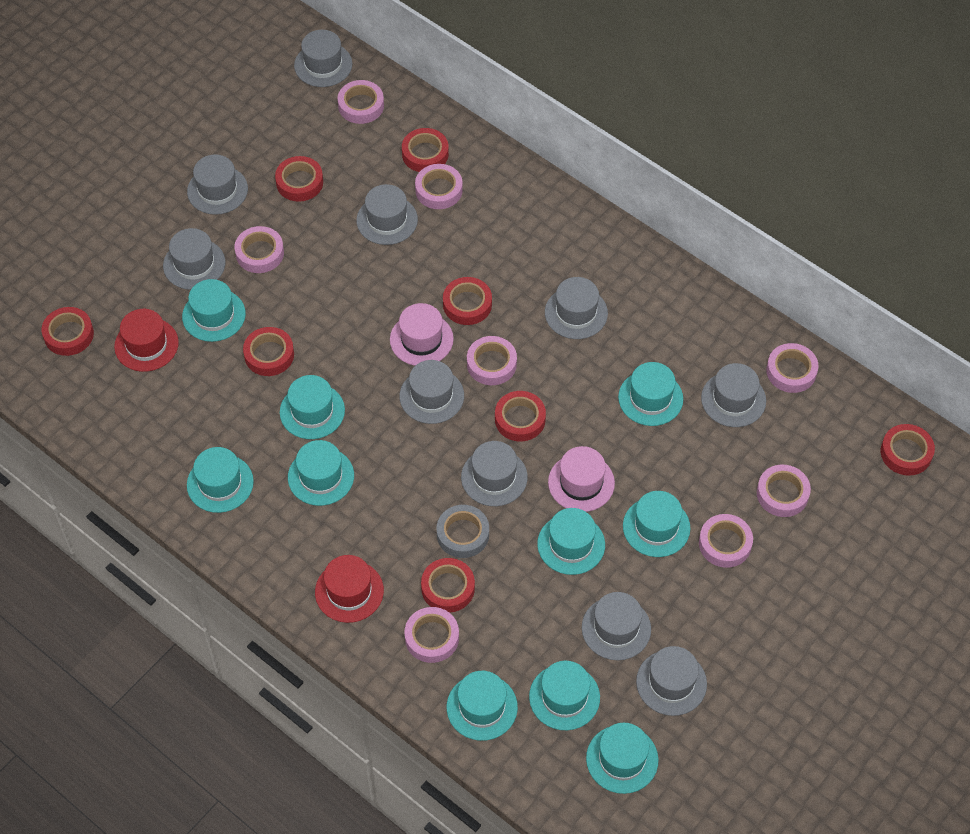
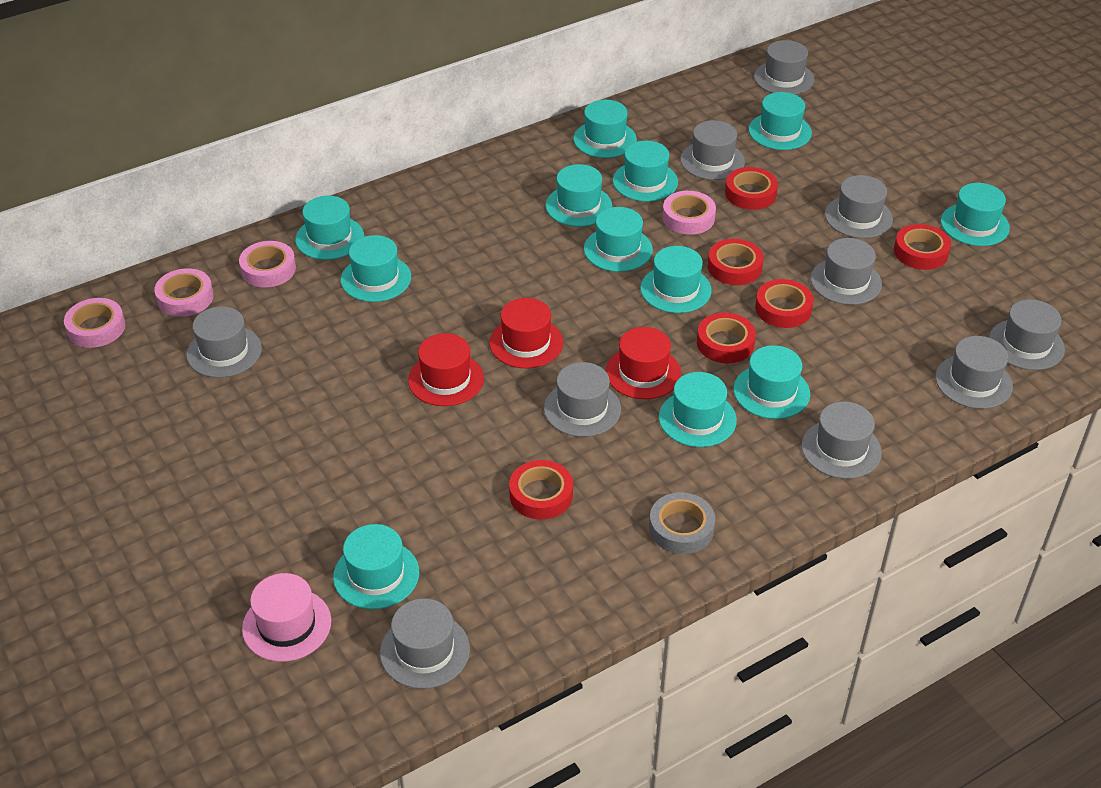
pink hat: 2 -> 1
pink tape: 8 -> 4
red hat: 2 -> 3
red tape: 8 -> 6
turquoise hat: 10 -> 12

